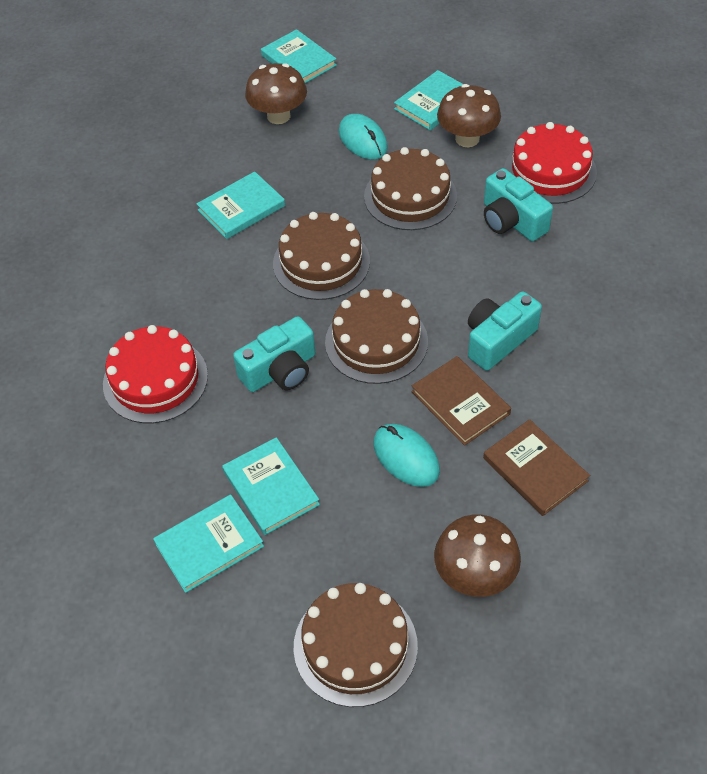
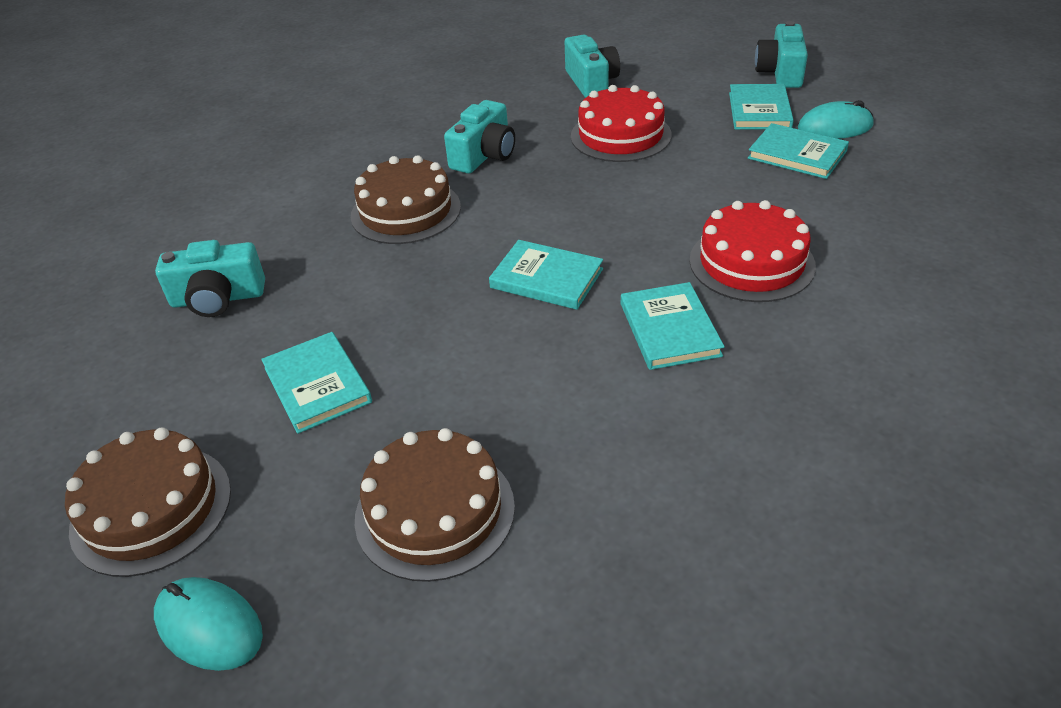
brown book: 2 -> 0
brown cake: 4 -> 3
brown mushroom: 3 -> 0
turquoise camera: 3 -> 4

